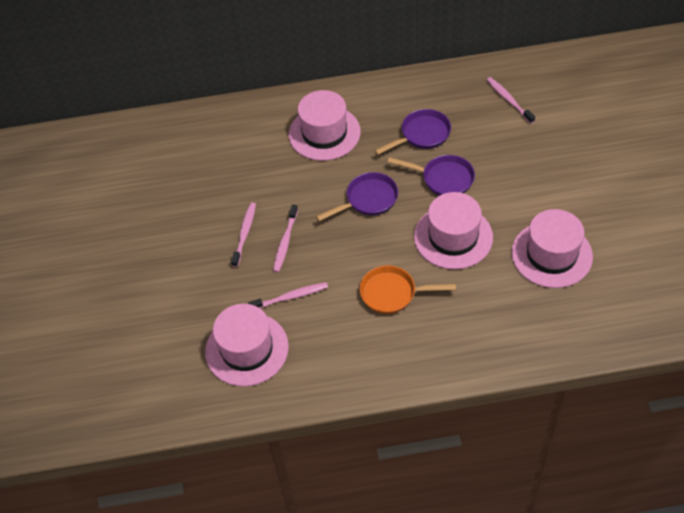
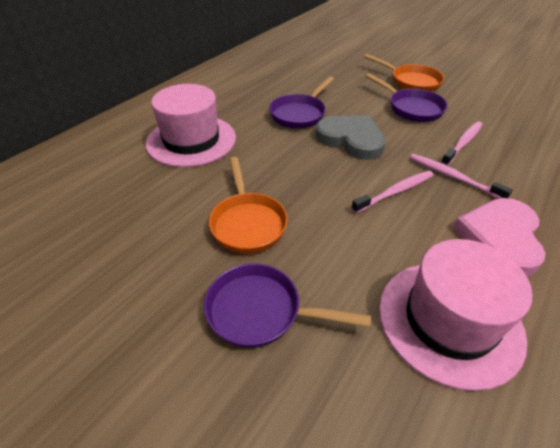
grey heart: 0 -> 1
orange pan: 1 -> 2
pink hat: 4 -> 2
pink heart: 0 -> 1
pink toothbrush: 4 -> 3

